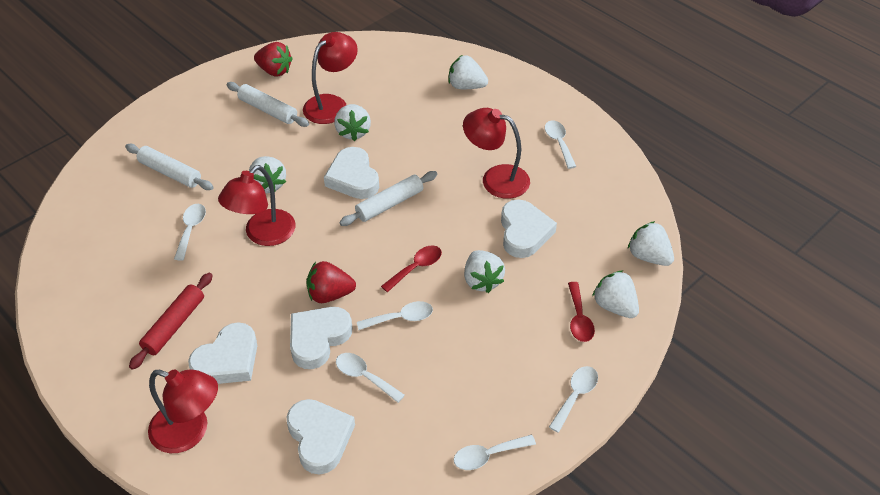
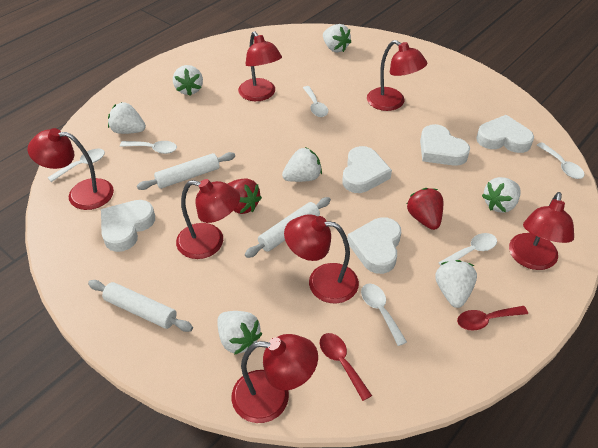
red lamp: 4 -> 7
red rolling pin: 1 -> 0
white strawberry: 6 -> 7

